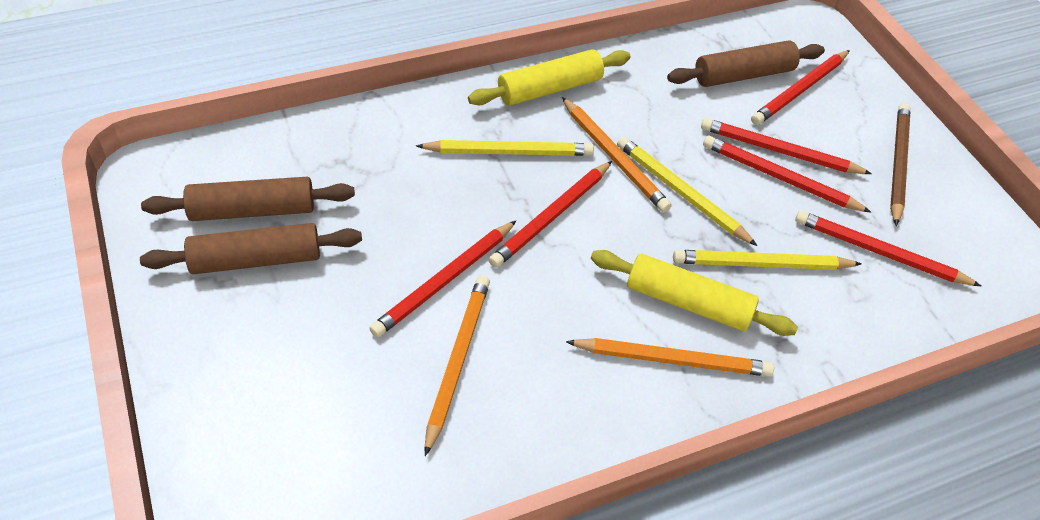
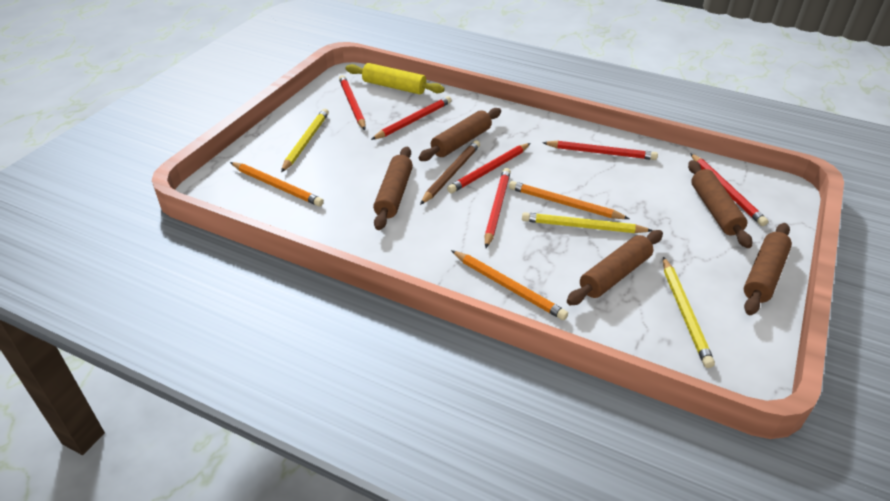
brown rolling pin: 3 -> 5
yellow rolling pin: 2 -> 1

